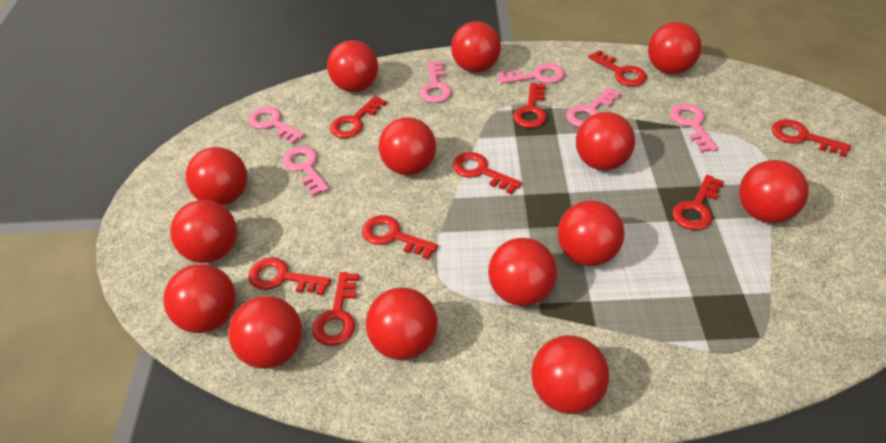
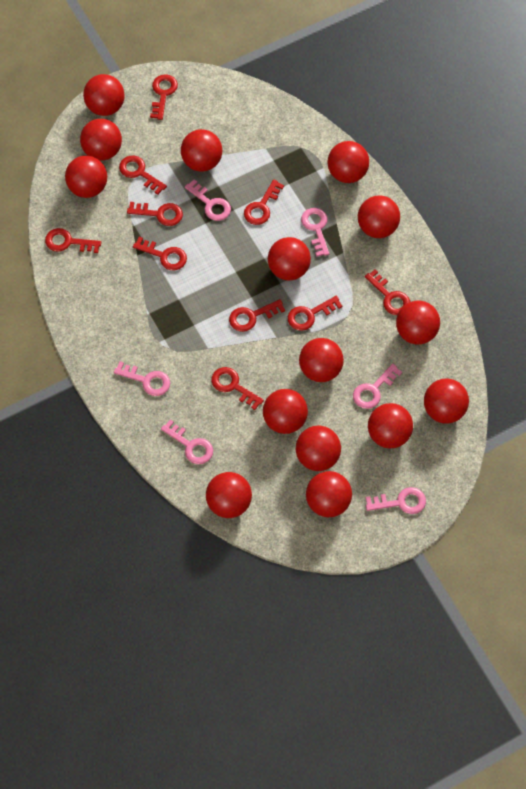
red ball: 14 -> 15
red key: 9 -> 10

